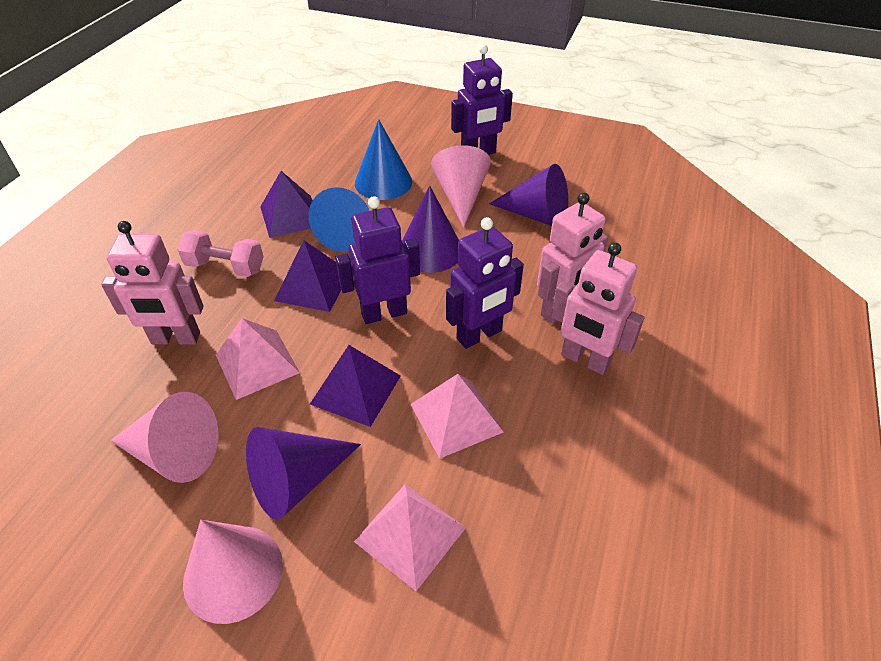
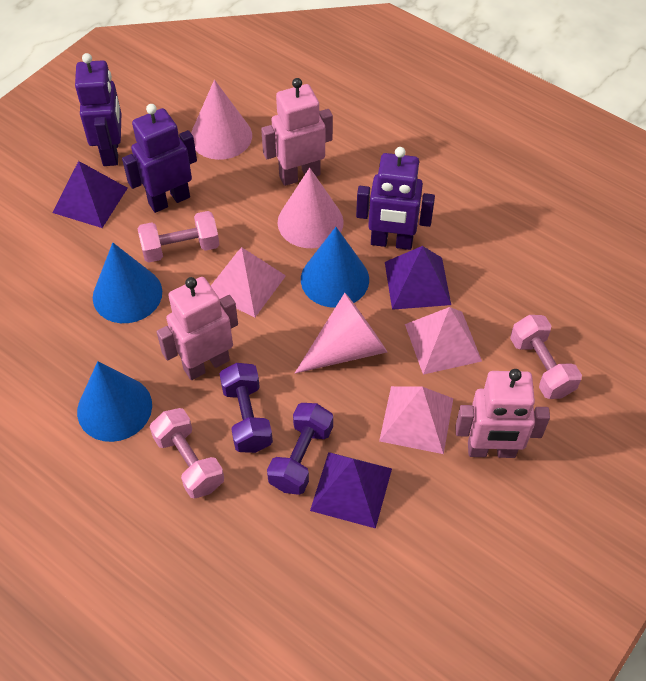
blue cone: 2 -> 3
pink dumbbell: 1 -> 3
purple cone: 3 -> 0
purple dumbbell: 0 -> 2

